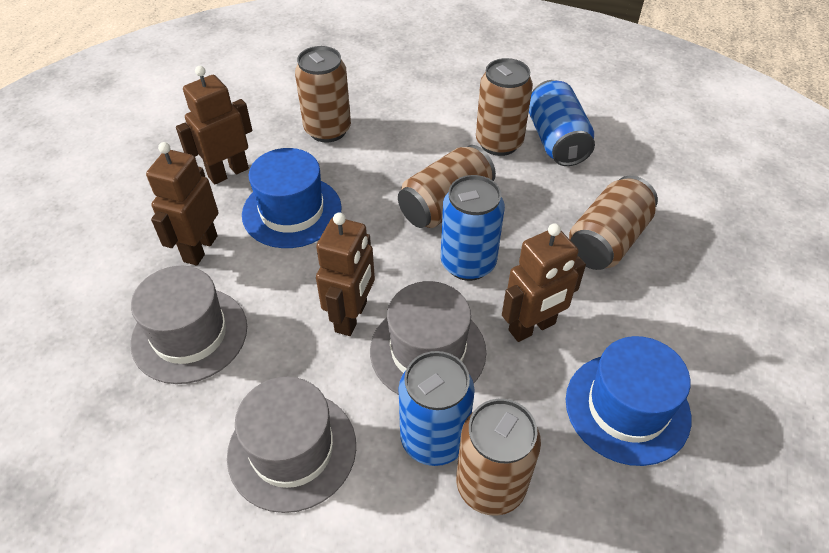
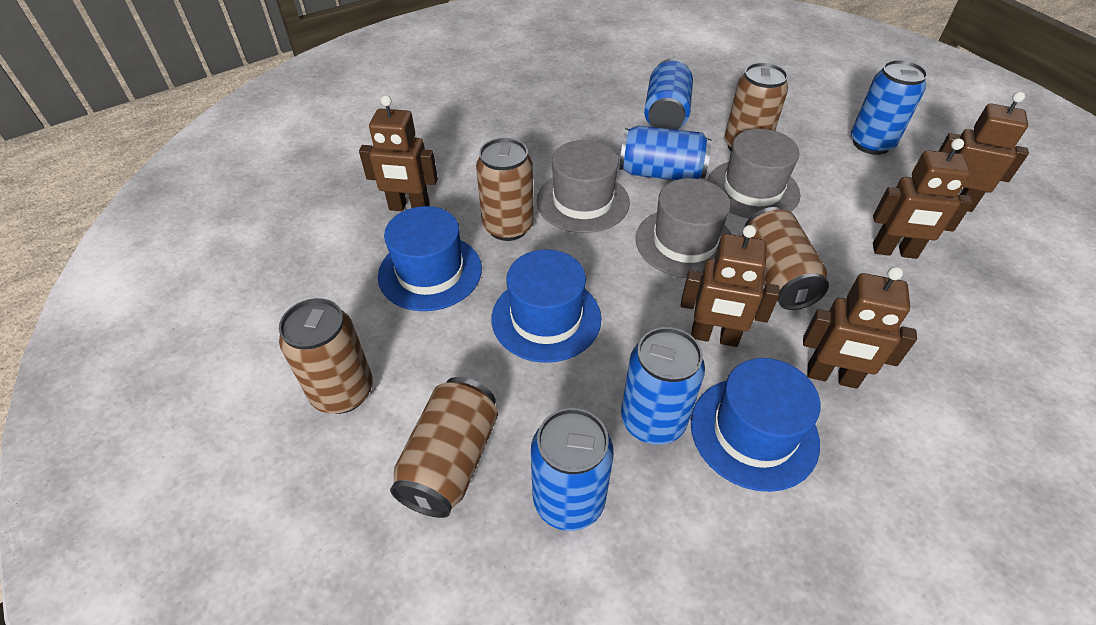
blue can: 3 -> 5
blue hat: 2 -> 3
brown robot: 4 -> 5

